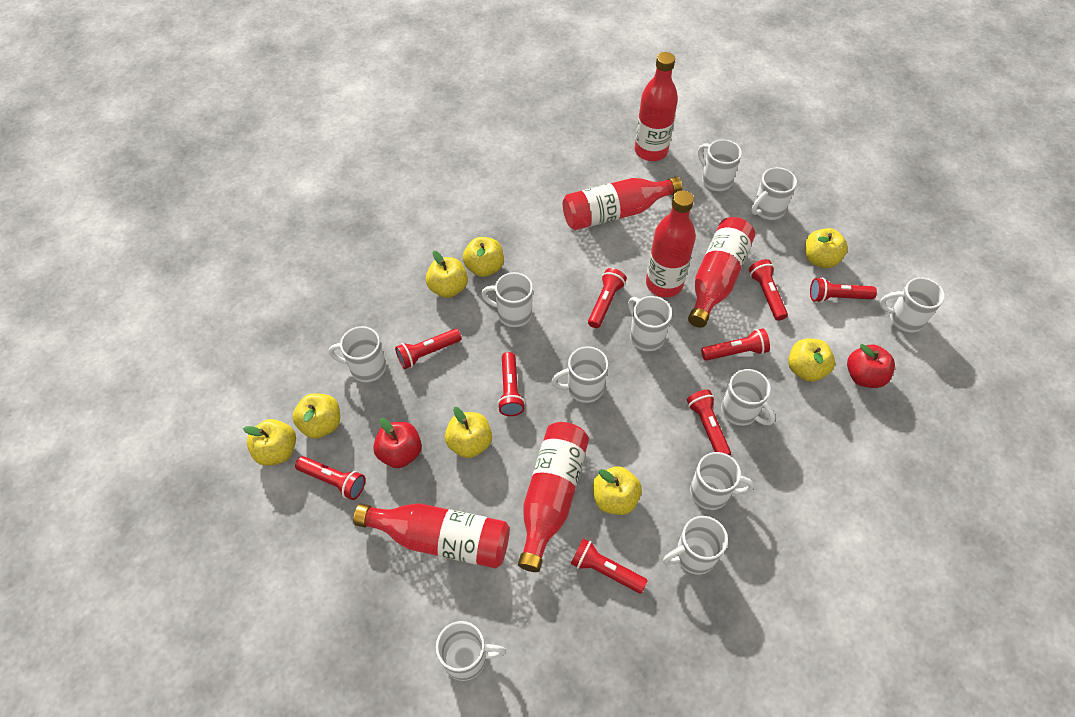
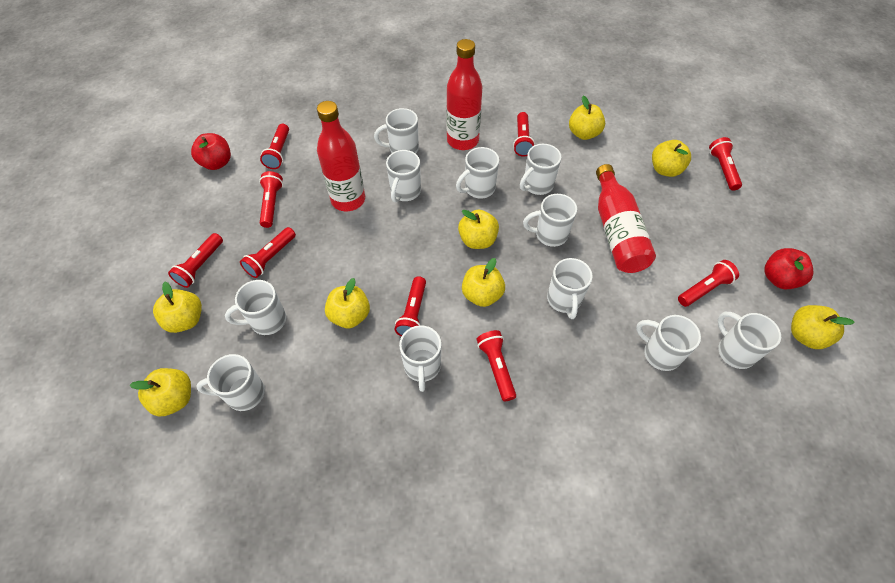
red bottle: 6 -> 3

